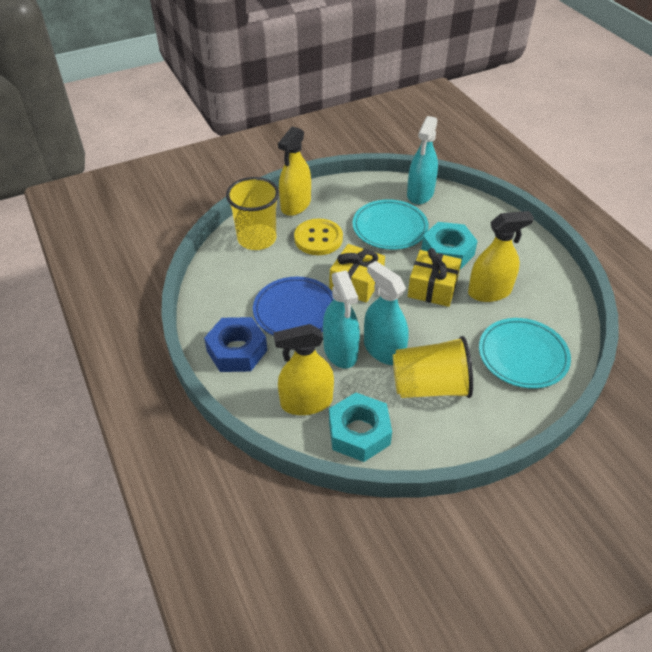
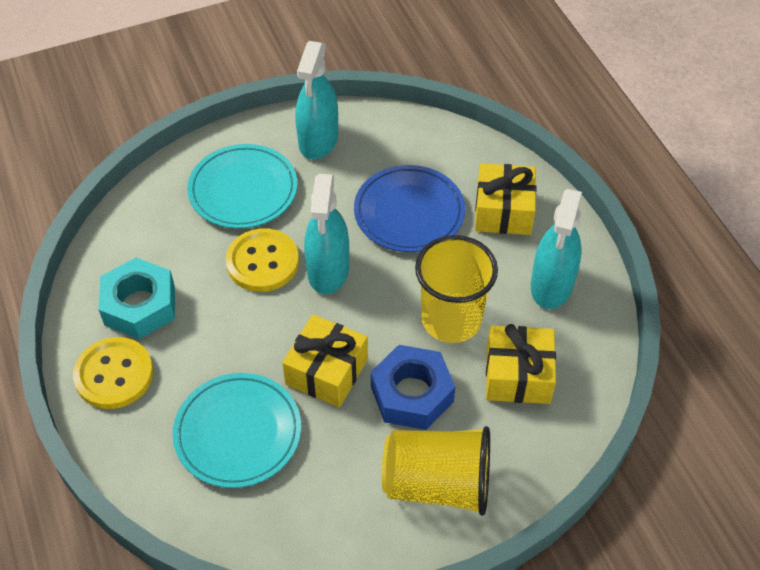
turquoise nut: 2 -> 1
yellow button: 1 -> 2
yellow gift: 2 -> 3
yellow spray bottle: 3 -> 0

